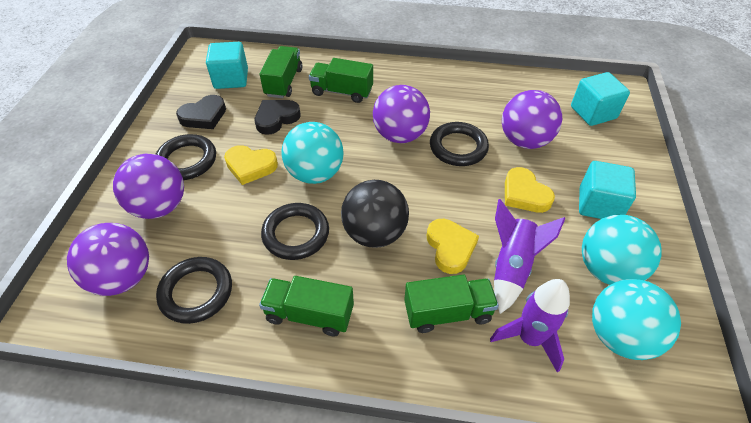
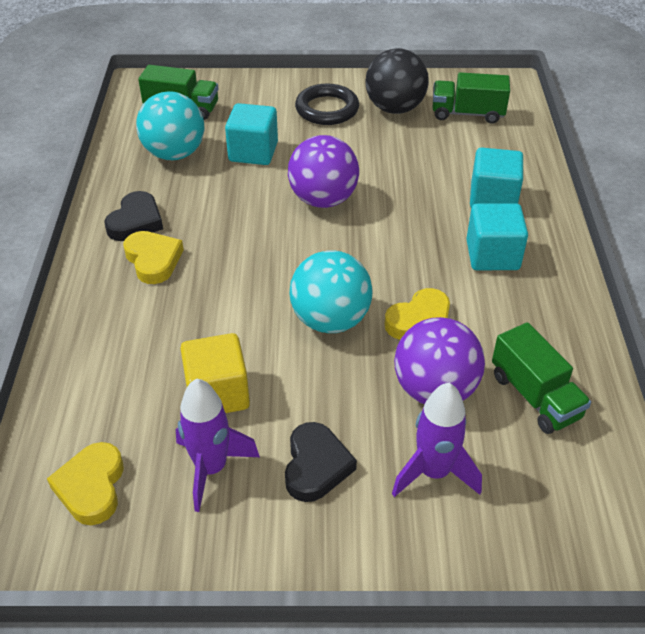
black ring: 4 -> 1
green truck: 4 -> 3
purple ball: 4 -> 2
turquoise ball: 3 -> 2
yellow cube: 0 -> 1

